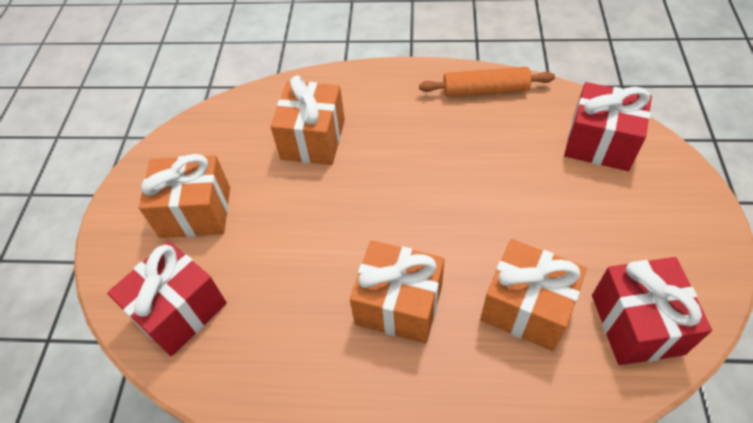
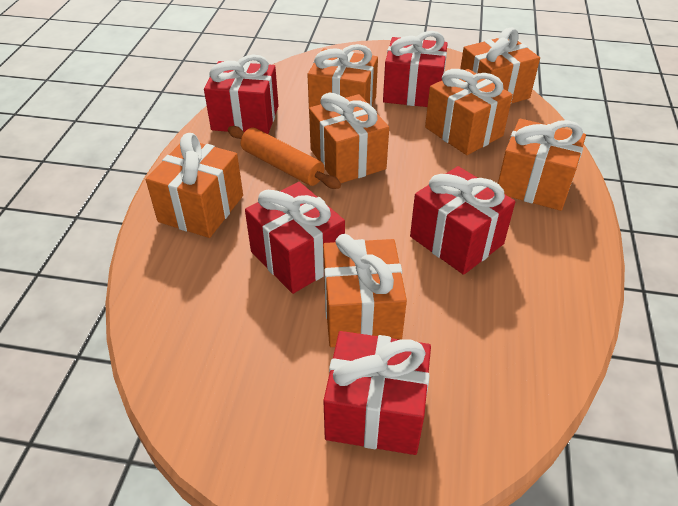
orange gift: 4 -> 7
red gift: 3 -> 5

